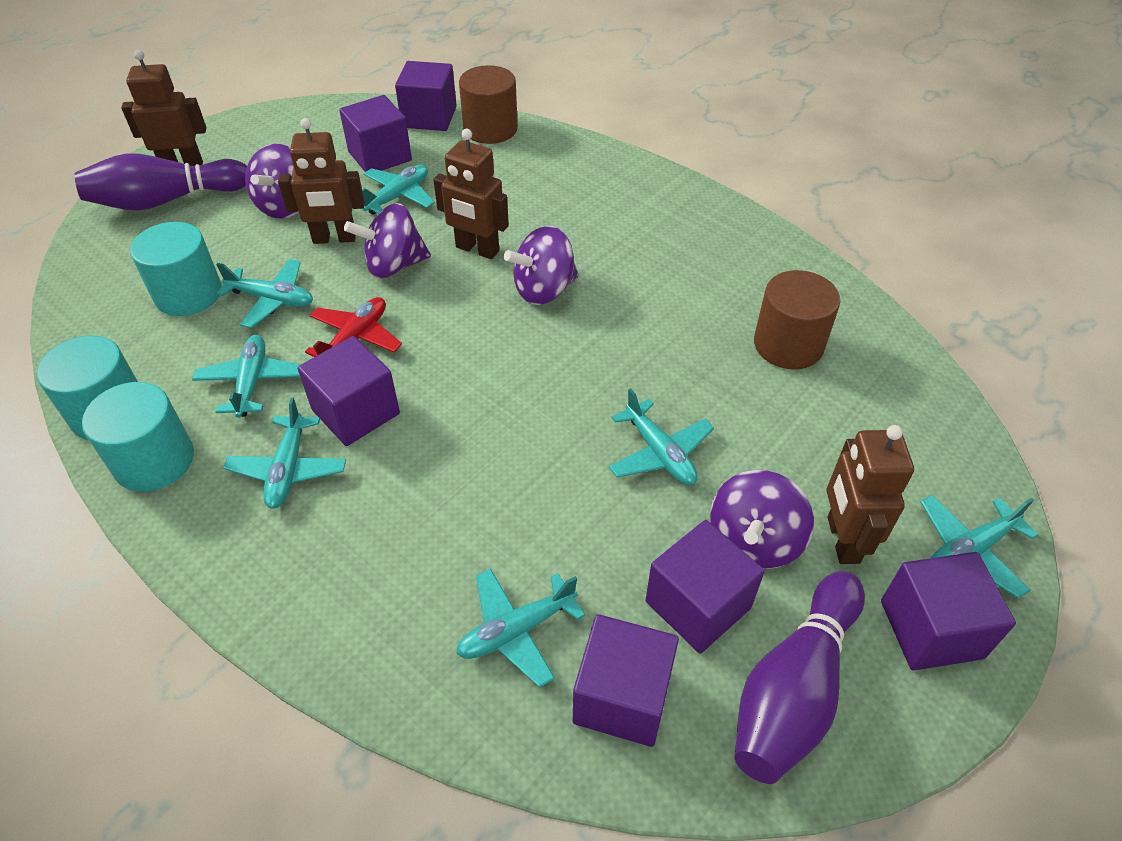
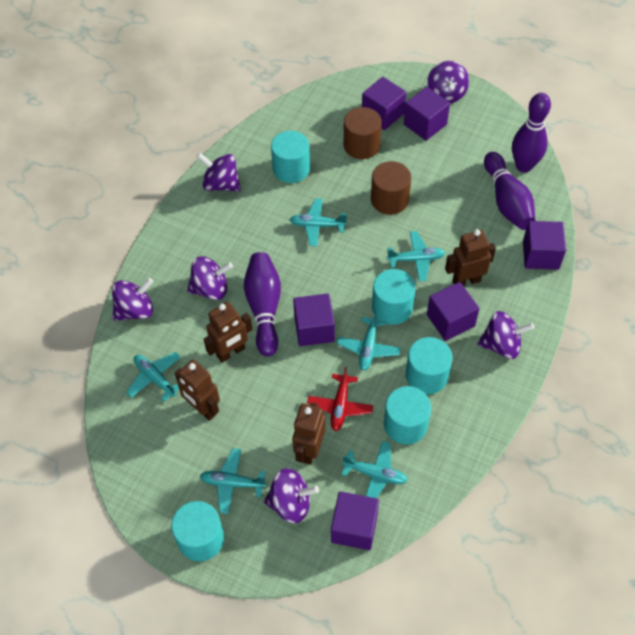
purple bowling pin: 2 -> 3
purple spinning top: 4 -> 6
turquoise cylinder: 3 -> 5
turquoise plane: 7 -> 6

